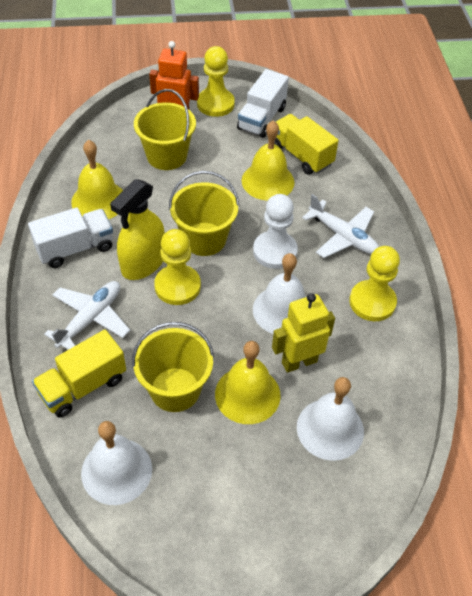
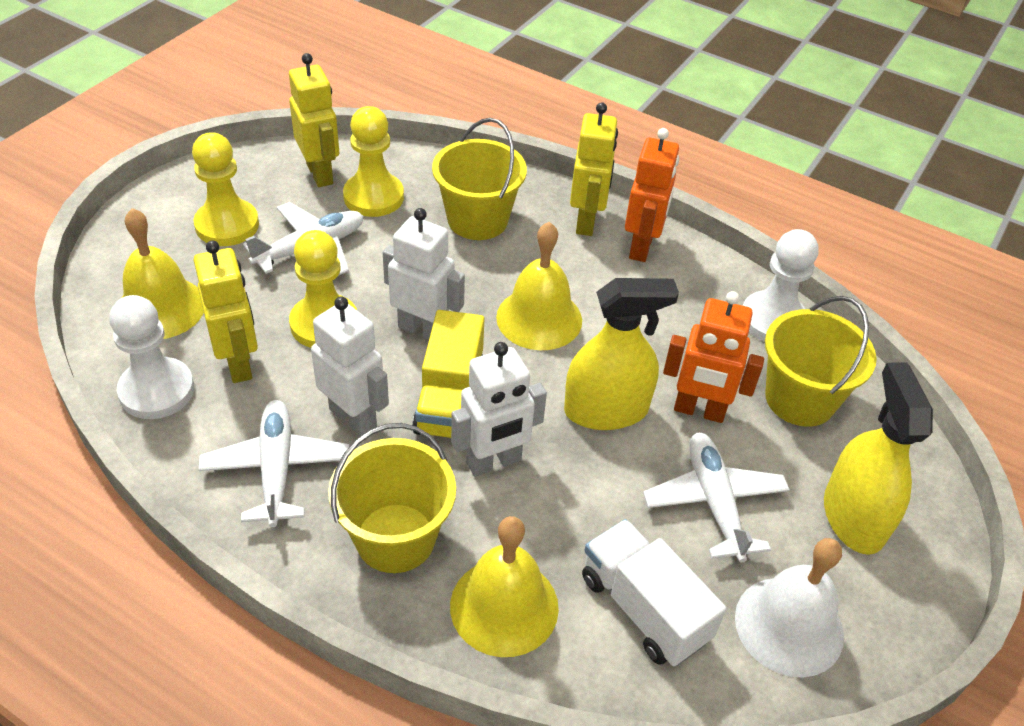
orange robot: 1 -> 2
white bell: 3 -> 1
white pawn: 1 -> 2
white plane: 2 -> 3
white robot: 0 -> 3
white truck: 2 -> 1
yellow robot: 1 -> 3
yellow spray bottle: 1 -> 2
yellow truck: 2 -> 1

